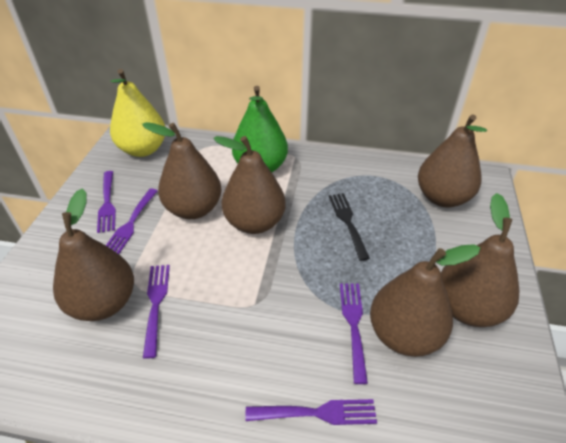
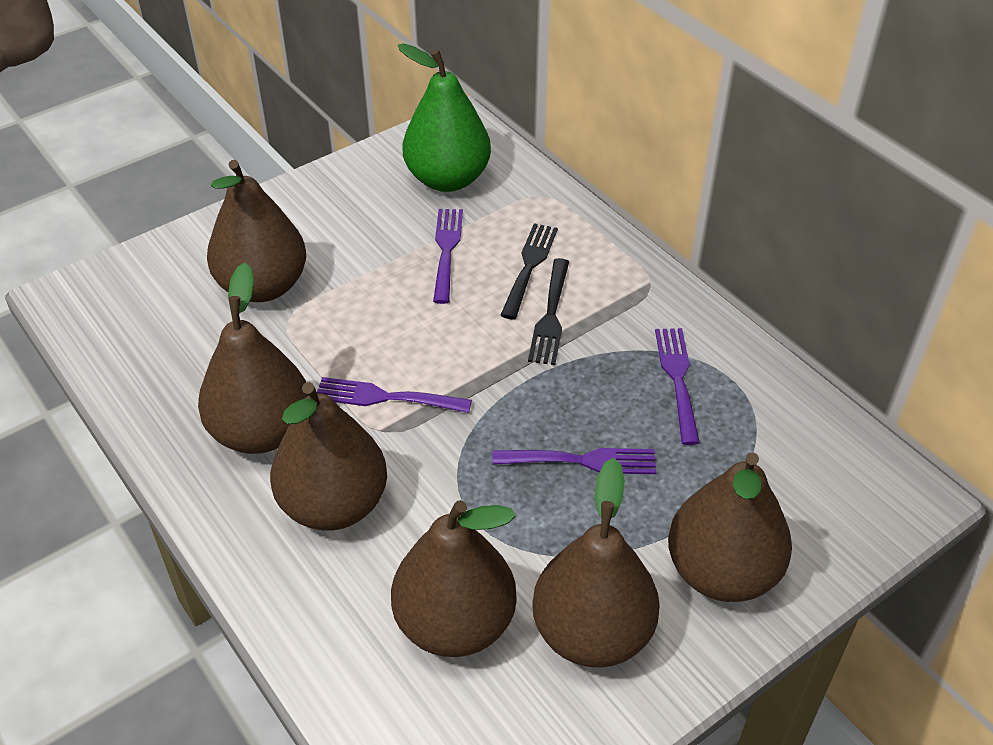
black fork: 1 -> 2
purple fork: 5 -> 4
yellow pear: 1 -> 0

